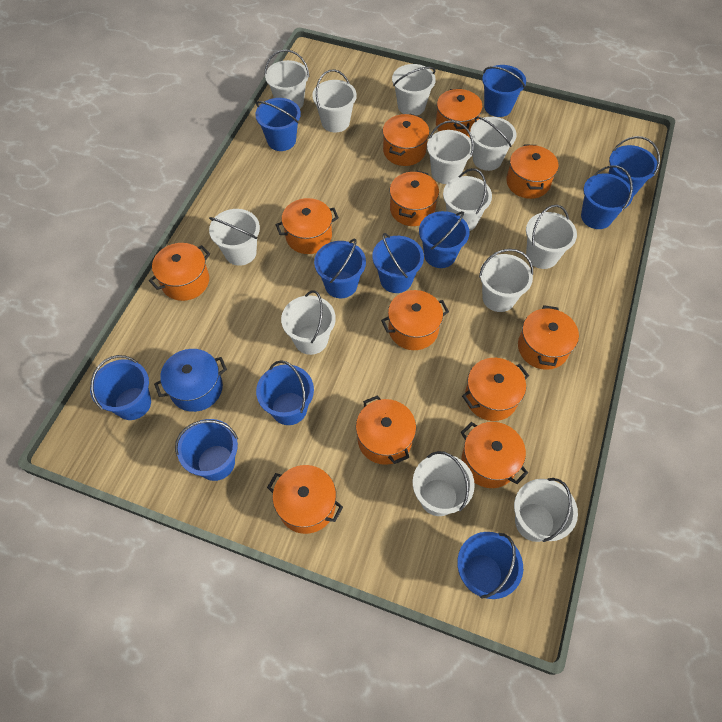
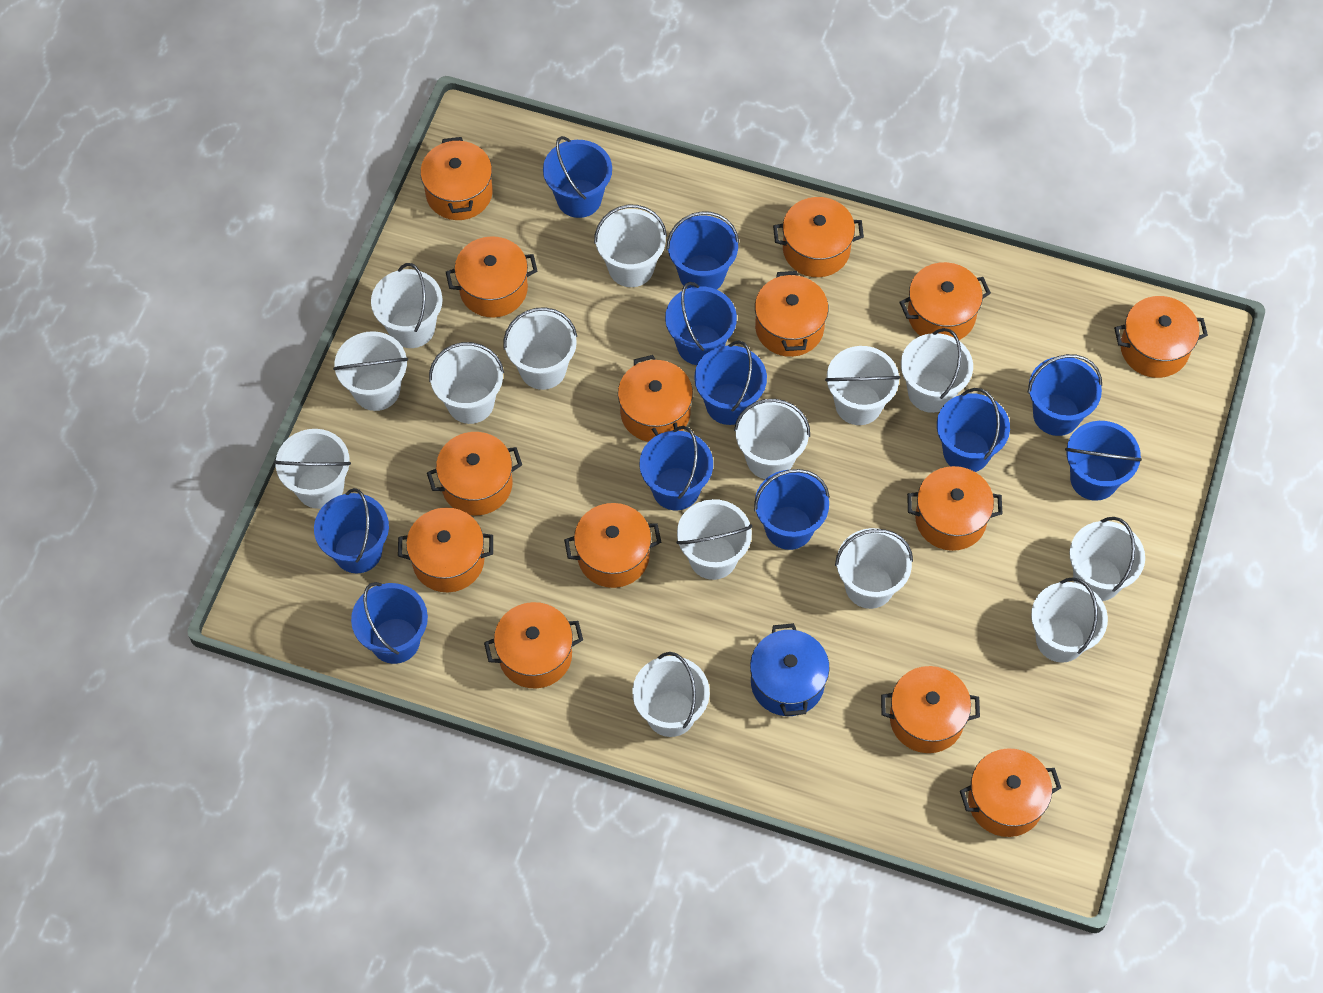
orange pot: 12 -> 14
white bucket: 12 -> 14

